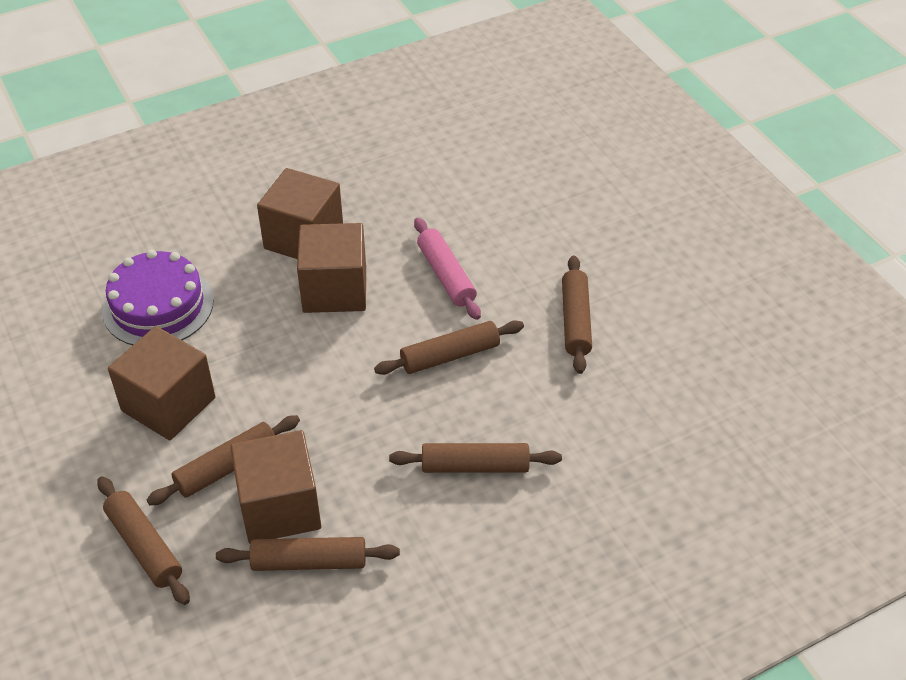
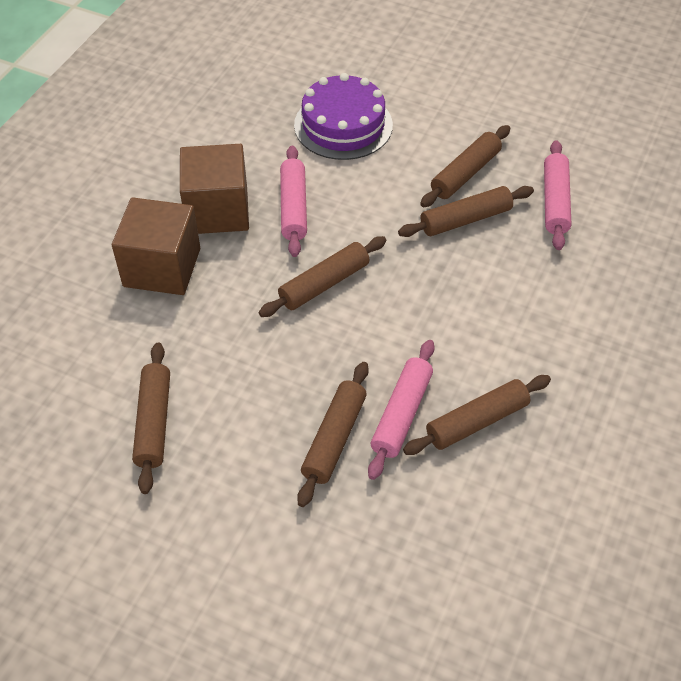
brown cube: 4 -> 2
pink rolling pin: 1 -> 3

